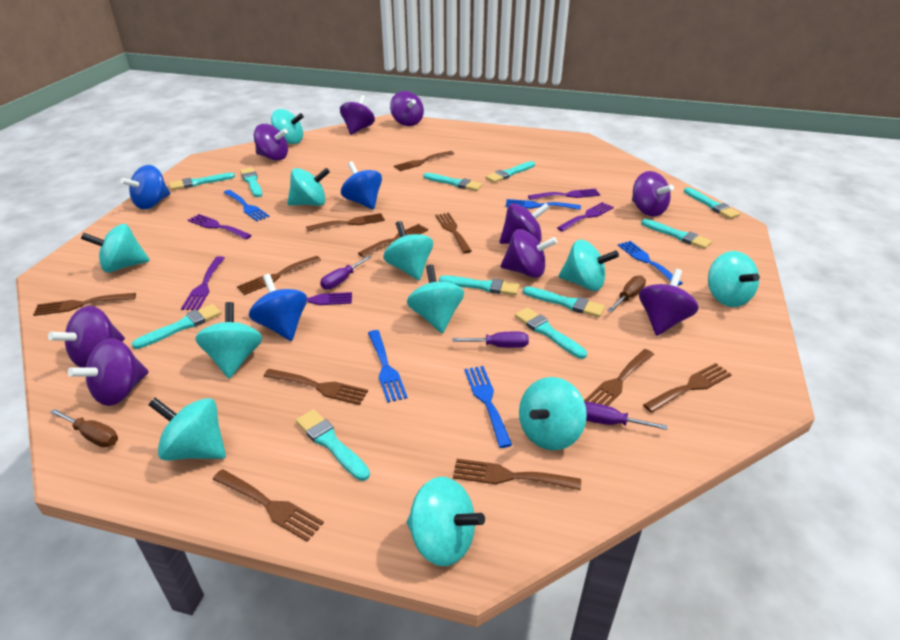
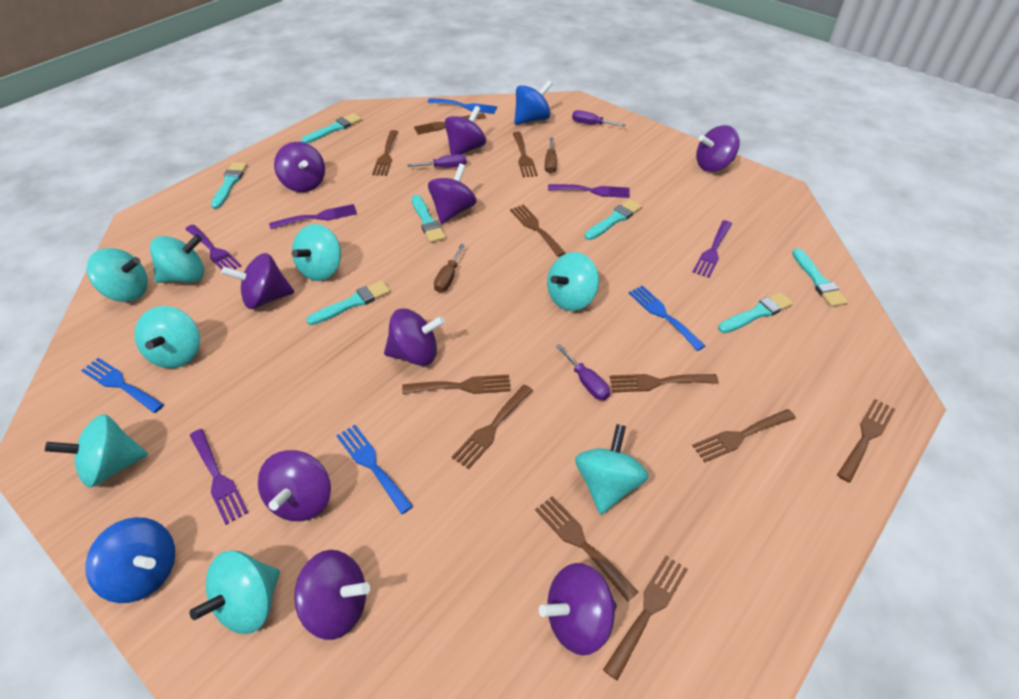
blue fork: 5 -> 4
blue spinning top: 3 -> 2
turquoise brush: 11 -> 7
turquoise spinning top: 11 -> 8

